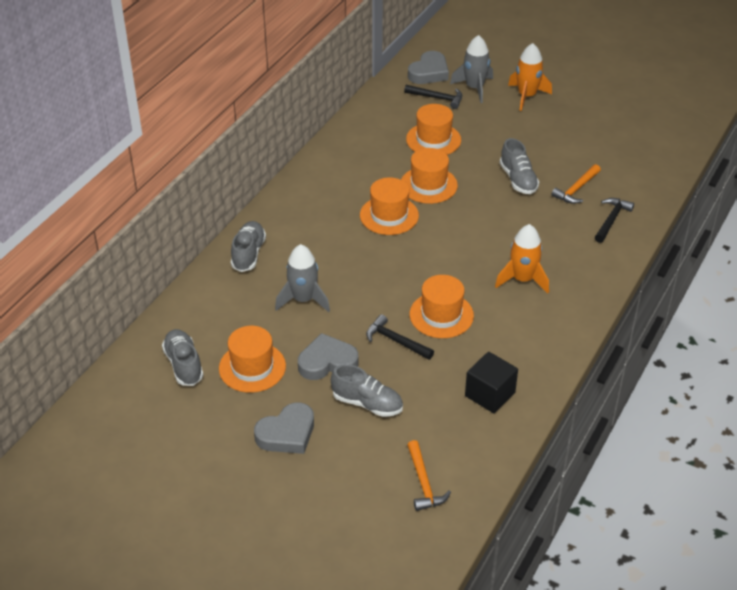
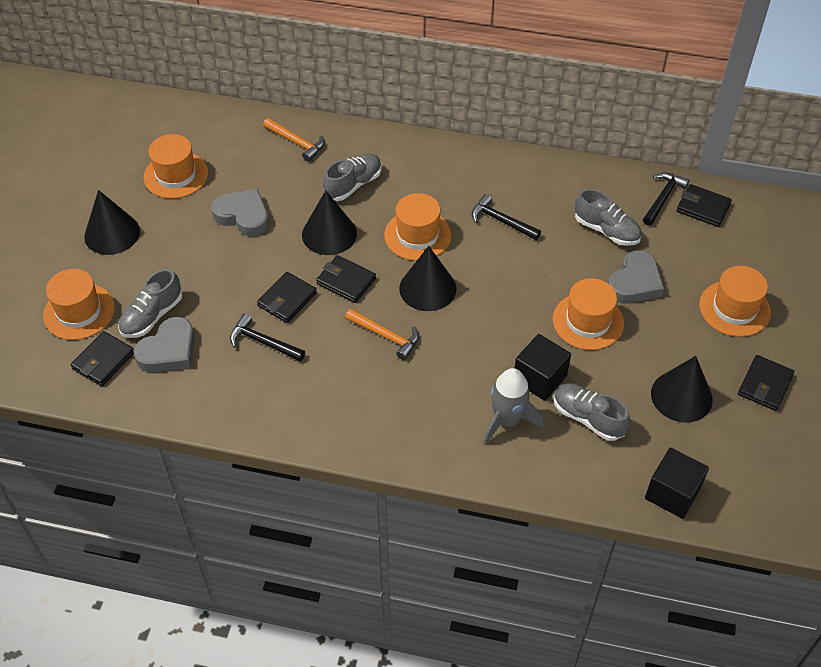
black cone: 0 -> 4
black cube: 1 -> 2
black wallet: 0 -> 5
grey rocket: 2 -> 1
orange rocket: 2 -> 0

